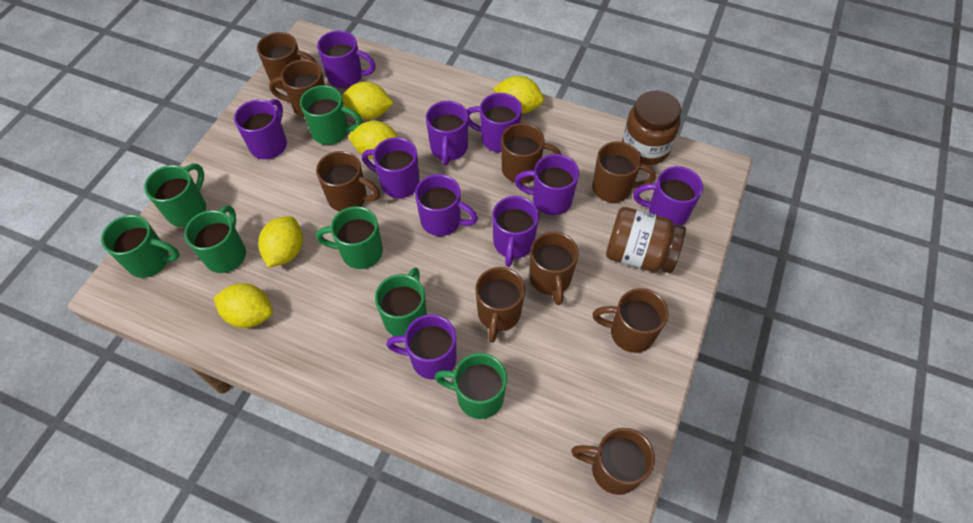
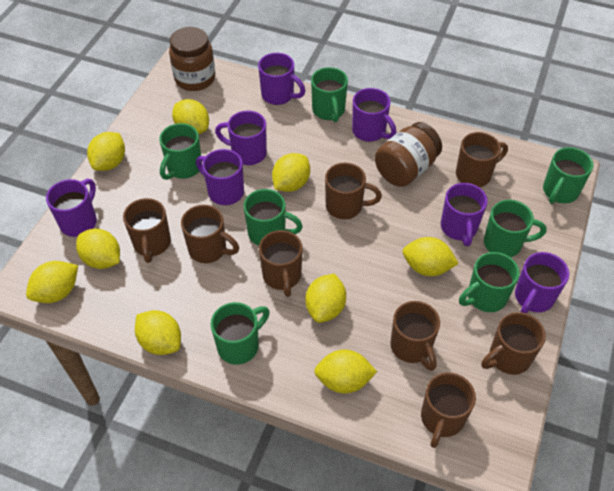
brown mug: 9 -> 8
purple mug: 10 -> 7
yellow lemon: 5 -> 9

